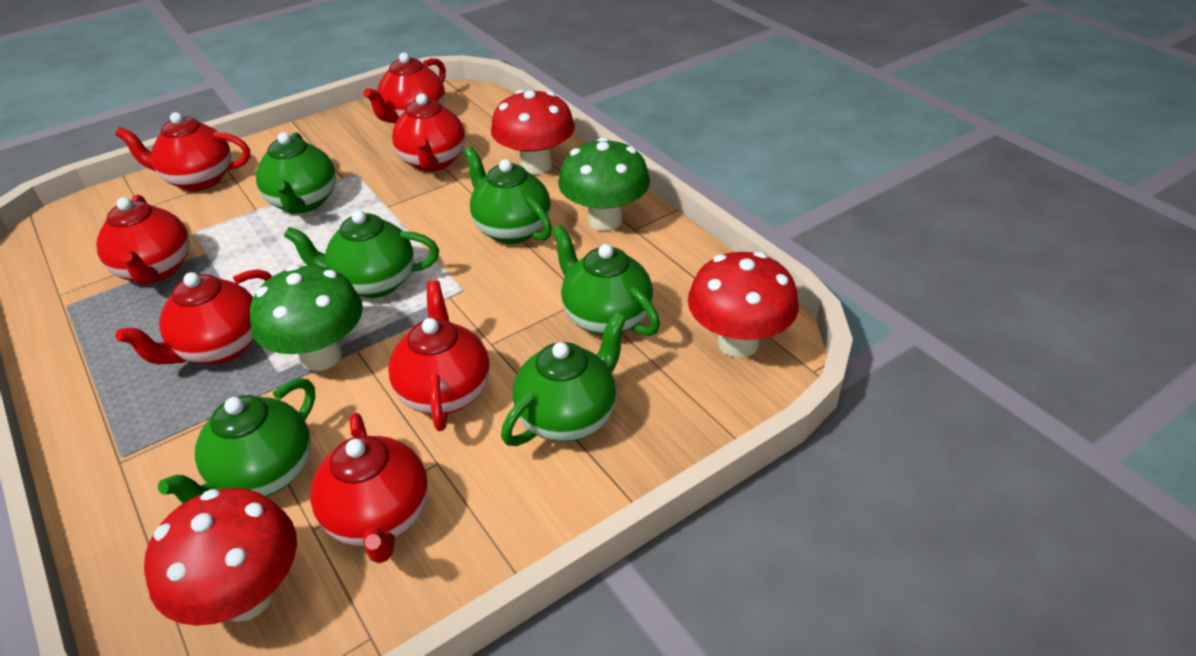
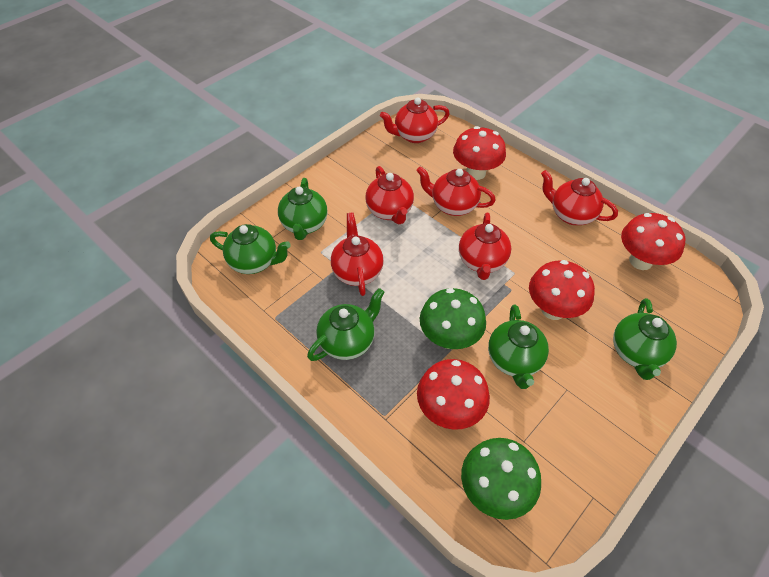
green teapot: 6 -> 5
red mushroom: 3 -> 4
red teapot: 7 -> 6

